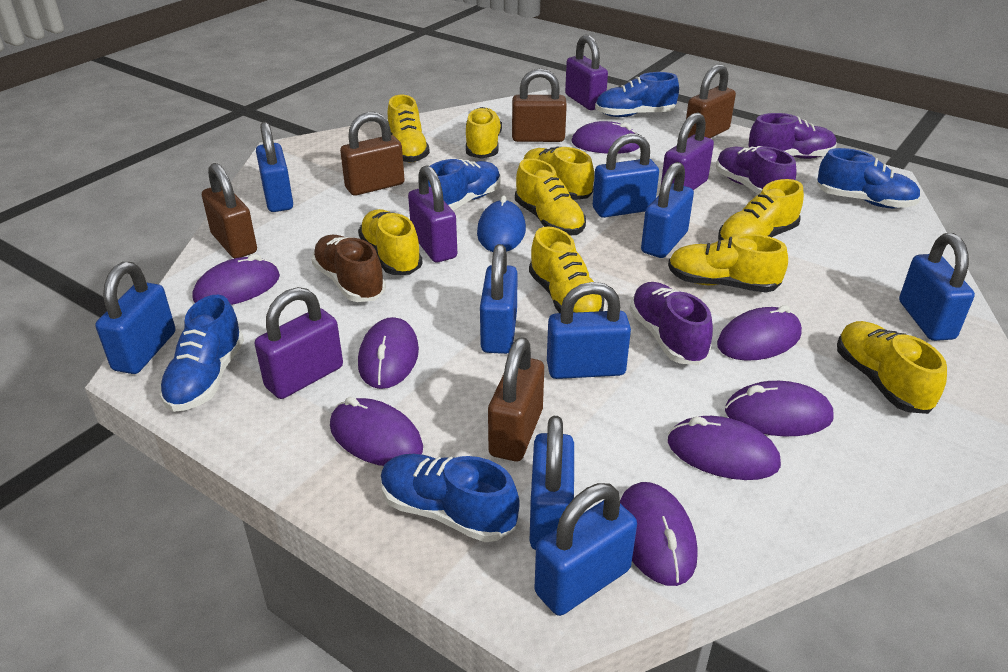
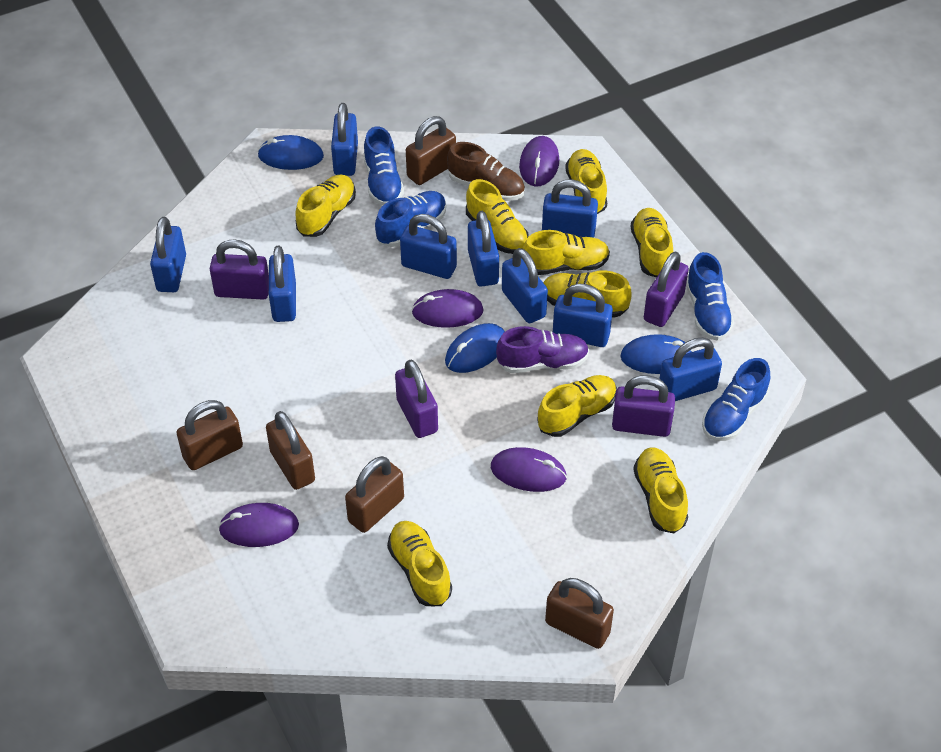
blue mouse: 1 -> 3
blue shoe: 5 -> 4
purple mouse: 8 -> 4
purple shoe: 3 -> 1

